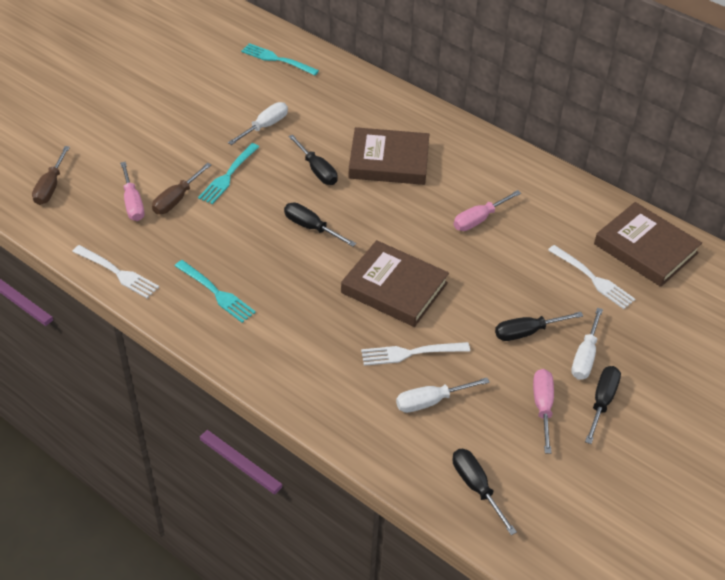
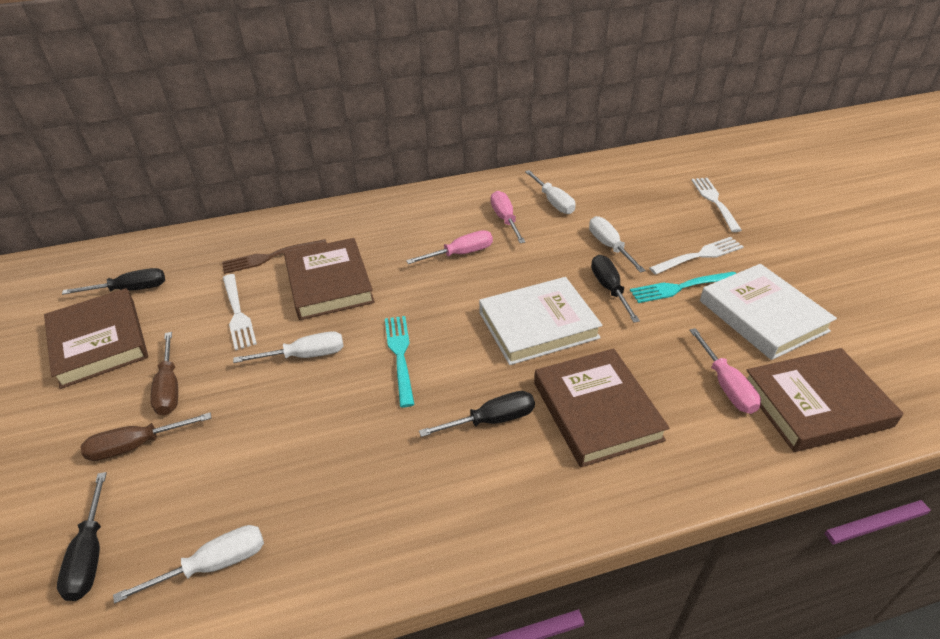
black screwdriver: 5 -> 4
brown book: 3 -> 4
brown fork: 0 -> 1
turquoise fork: 3 -> 2
white book: 0 -> 2
white screwdriver: 3 -> 4

